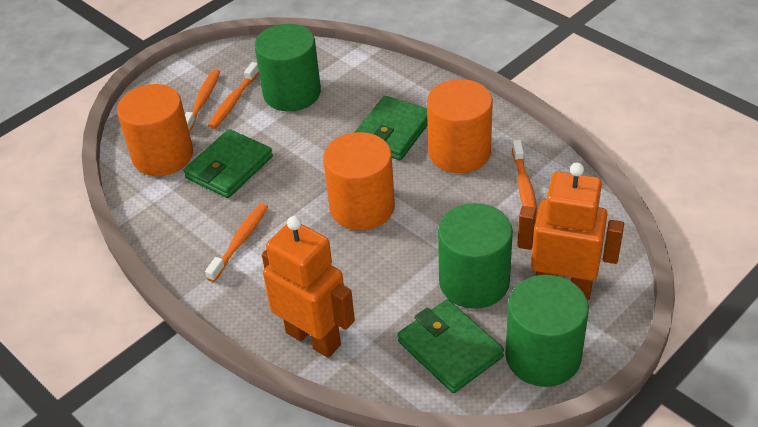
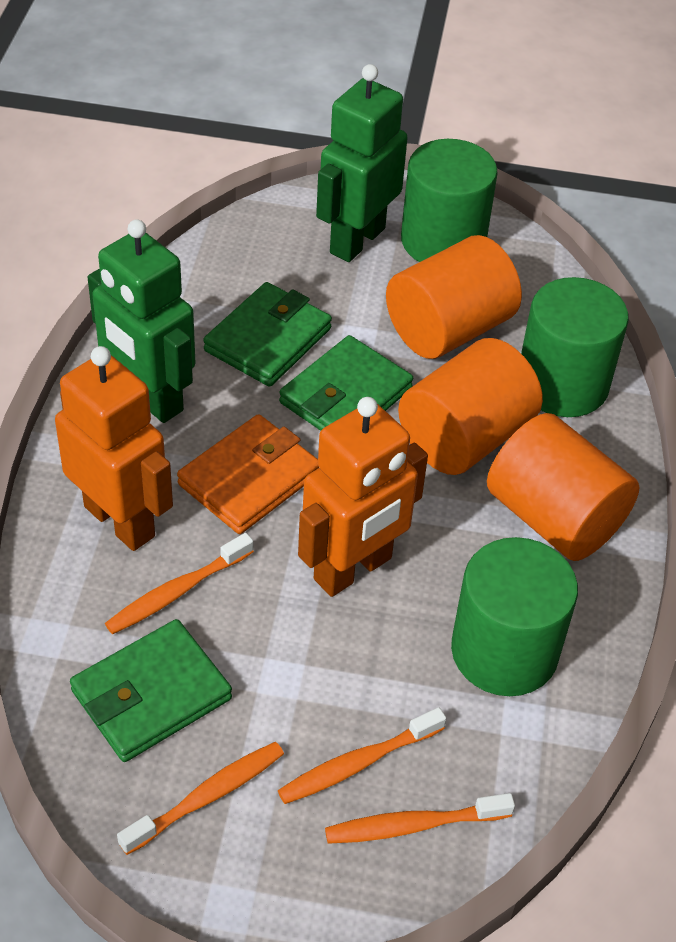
green robot: 0 -> 2
orange wallet: 0 -> 1

